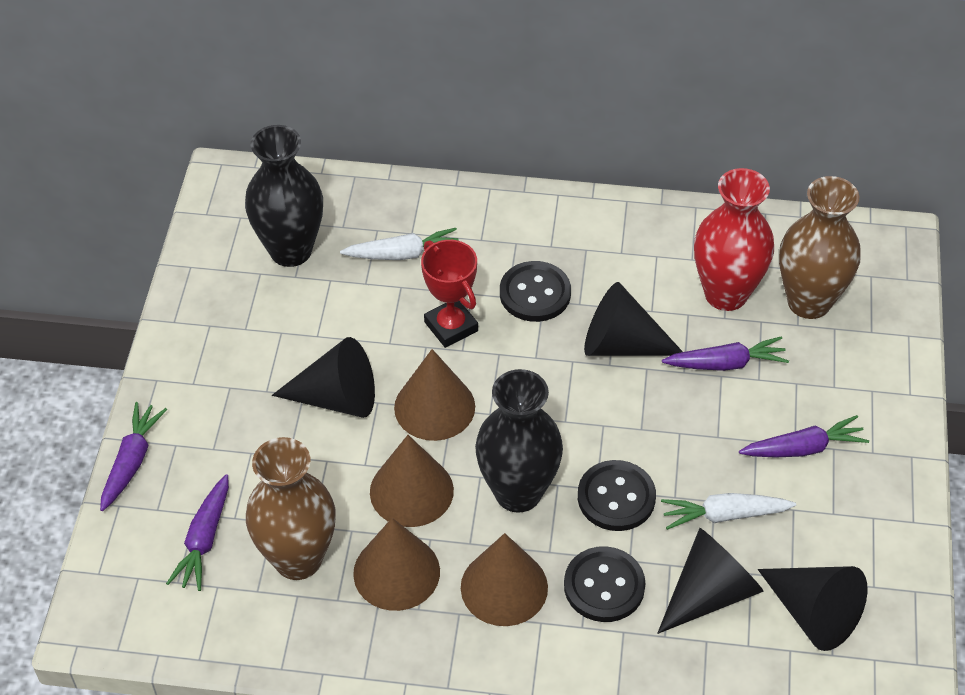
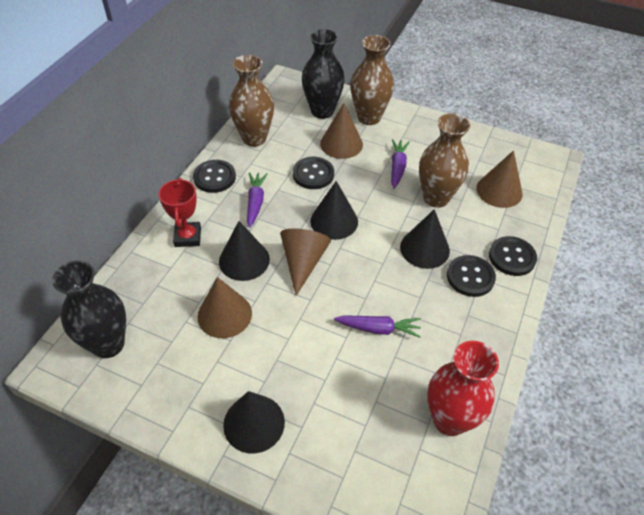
black button: 3 -> 4
brown vase: 2 -> 3
purple carrot: 4 -> 3
white carrot: 2 -> 0

